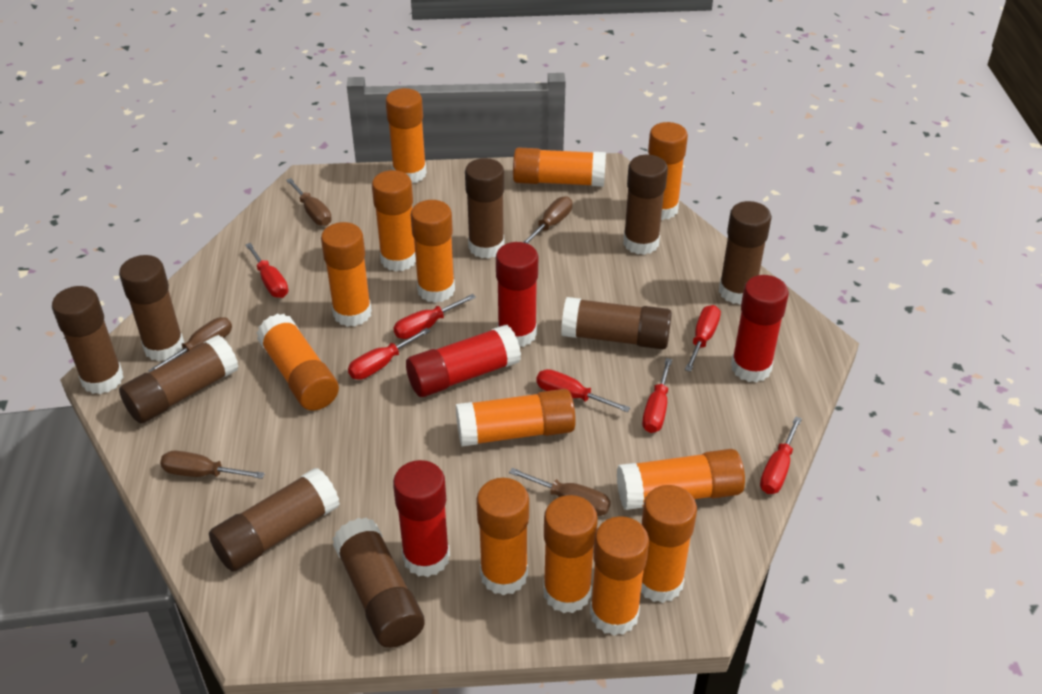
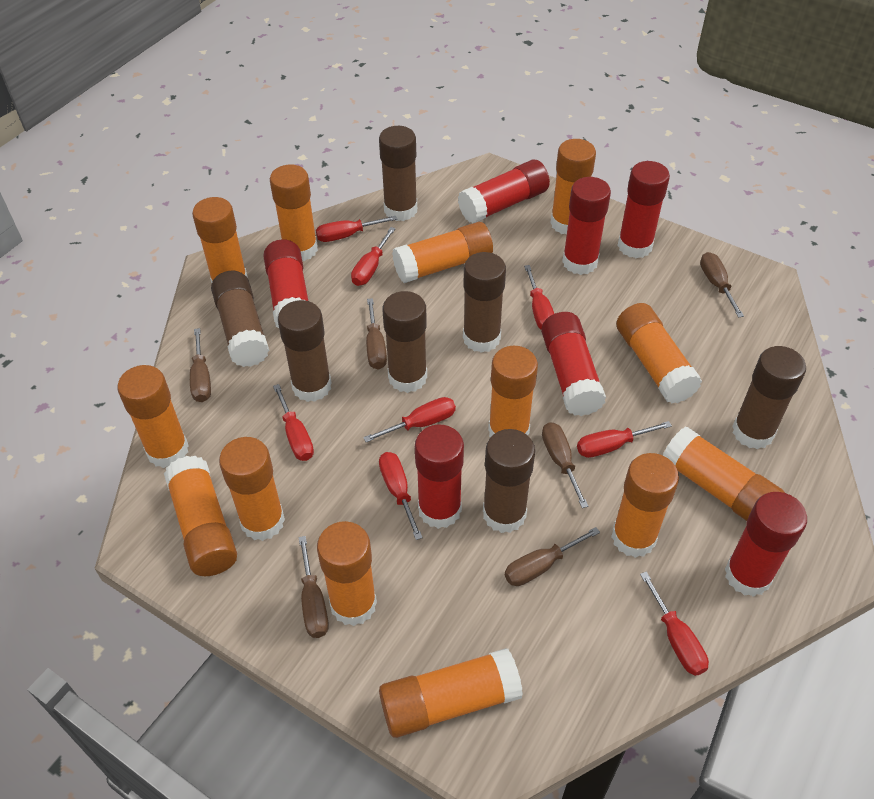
brown glue stick: 9 -> 7
brown screwdriver: 5 -> 6
red glue stick: 4 -> 7
red screwdriver: 7 -> 8

